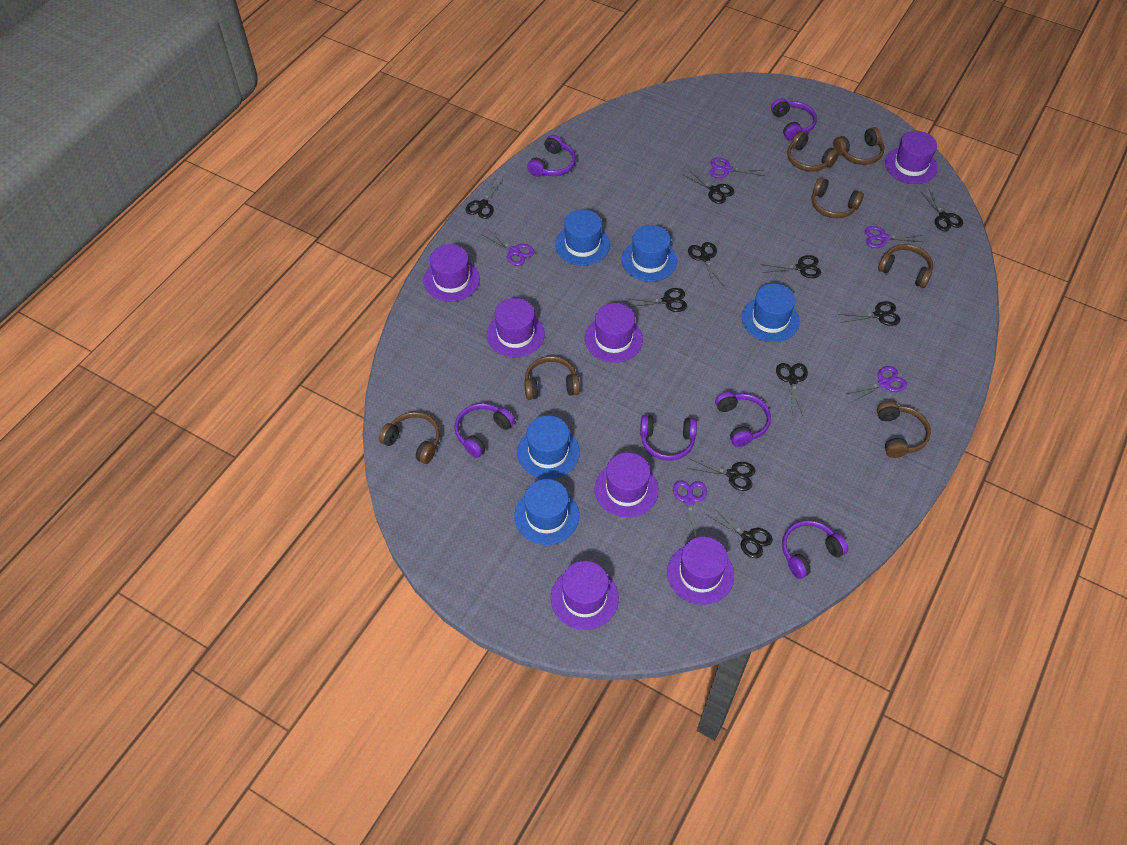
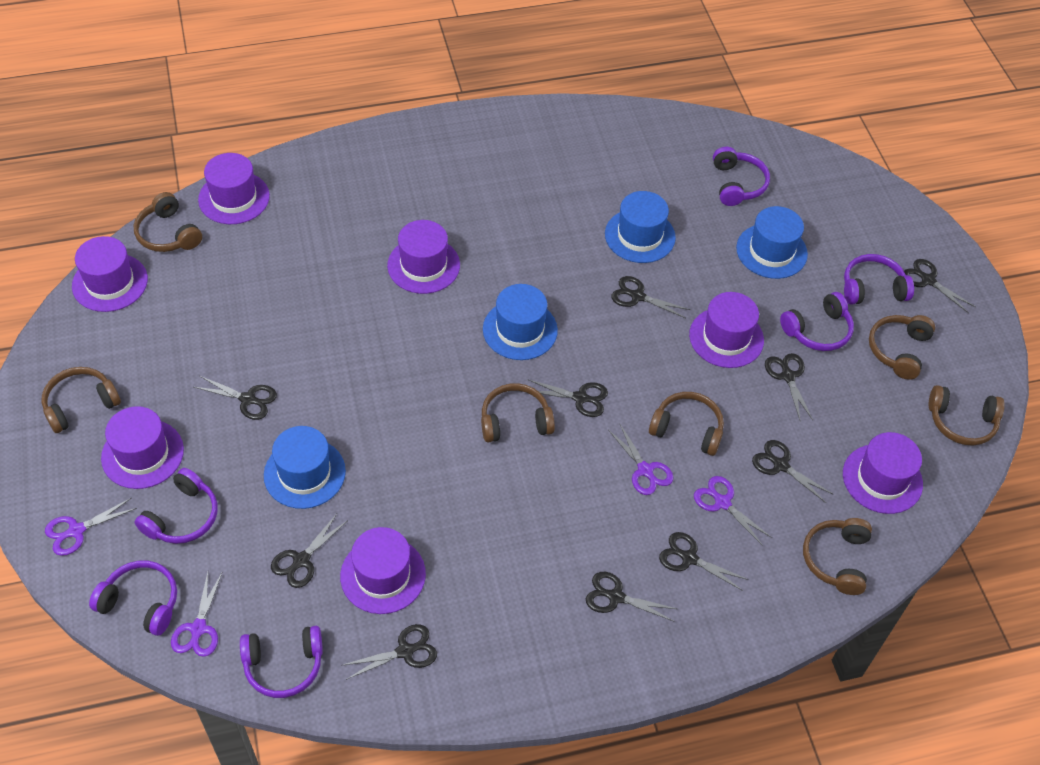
blue hat: 5 -> 4
purple scissors: 5 -> 4

